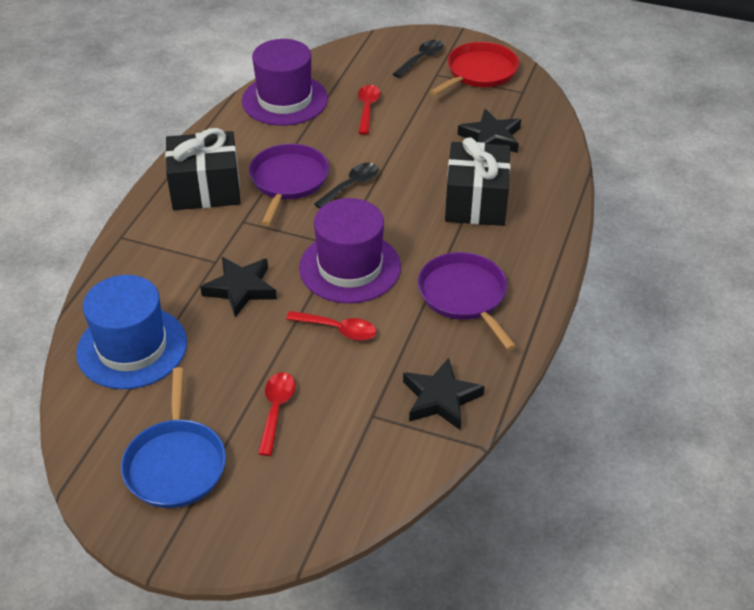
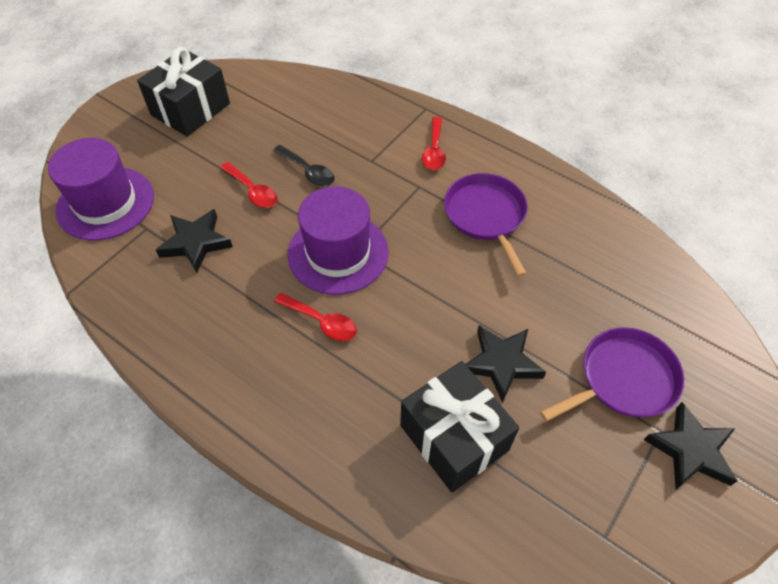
black spoon: 2 -> 1
blue hat: 1 -> 0
blue pan: 1 -> 0
red pan: 1 -> 0

